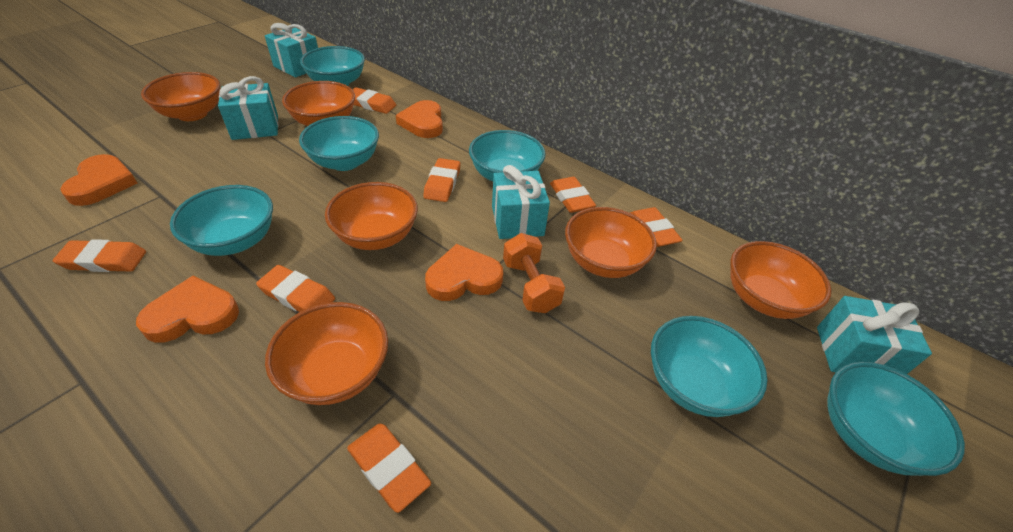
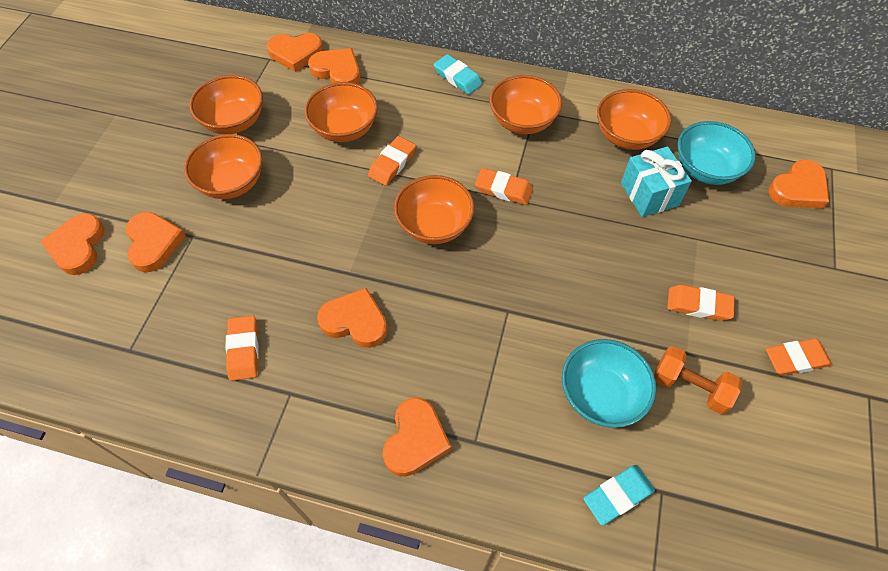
orange eraser: 7 -> 5
orange heart: 4 -> 7
turquoise bowl: 6 -> 2
turquoise eraser: 0 -> 2
turquoise gift: 4 -> 1

